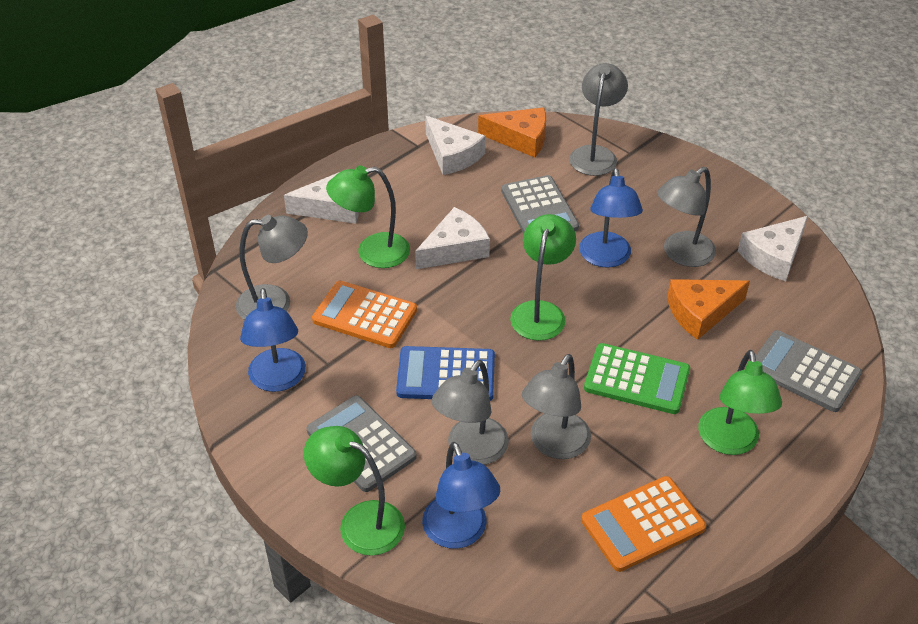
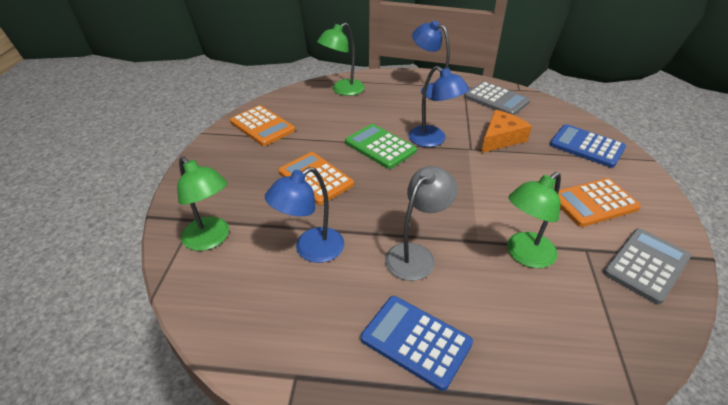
blue calculator: 1 -> 2
green lamp: 4 -> 3
grey calculator: 3 -> 2
grey lamp: 5 -> 1
orange calculator: 2 -> 3
orange cheese: 2 -> 1
white cheese: 4 -> 0

